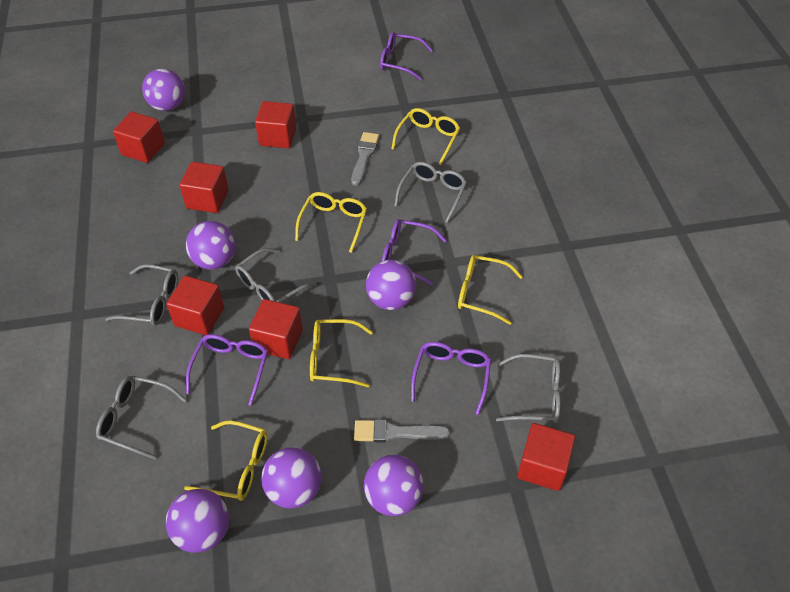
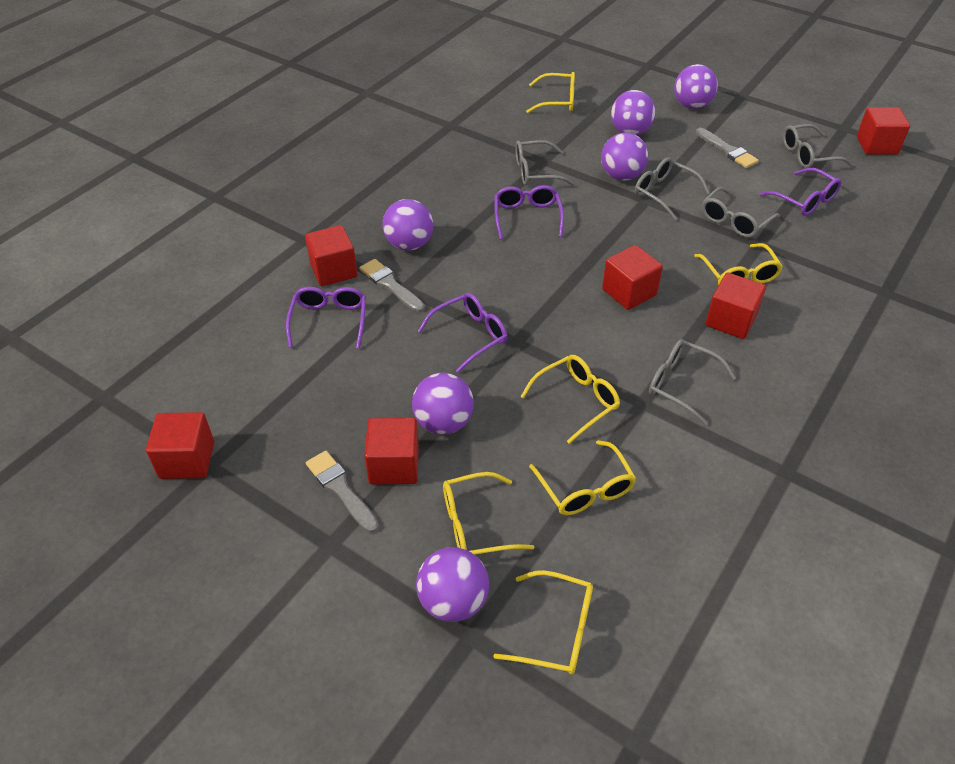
grey brush: 2 -> 3
yellow glasses: 5 -> 6

